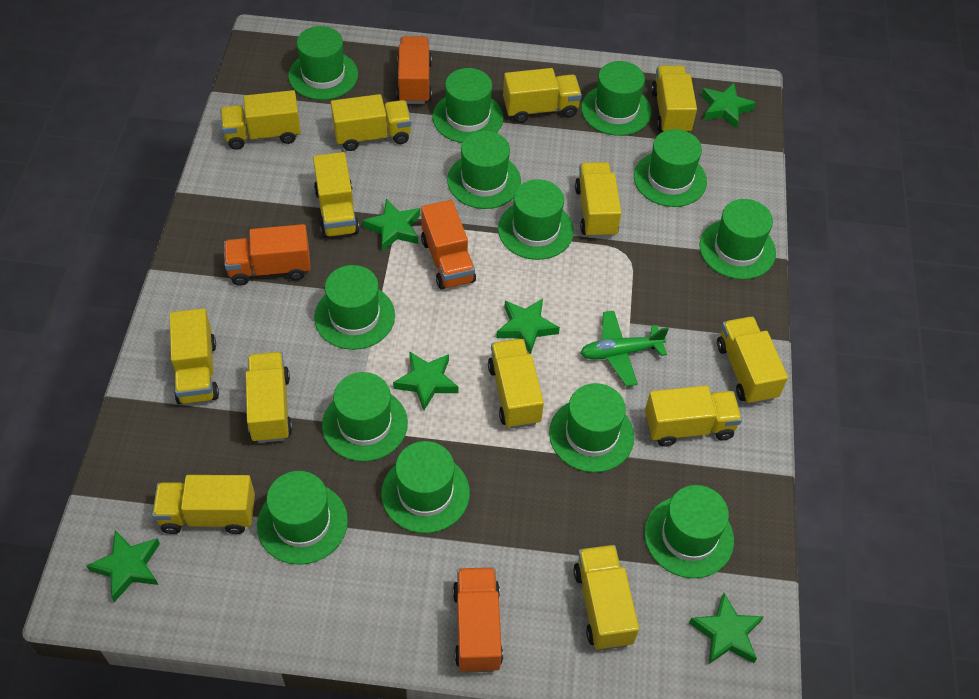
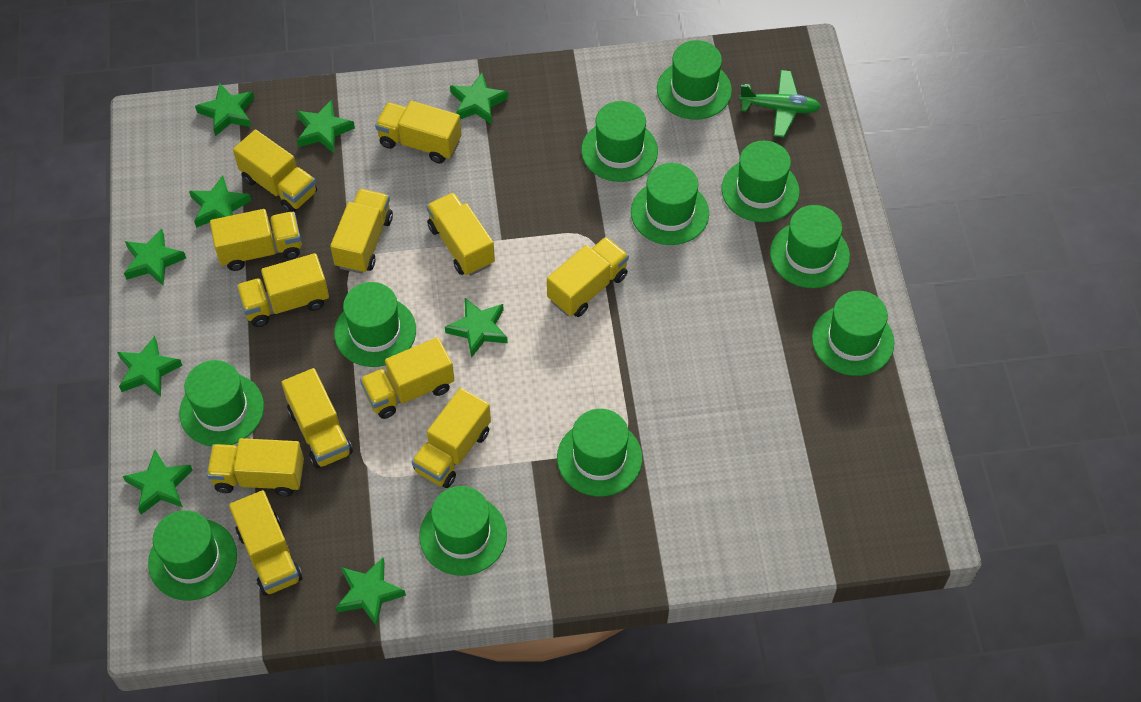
green hat: 13 -> 11
green star: 6 -> 9
orange truck: 4 -> 0
yellow truck: 13 -> 12

